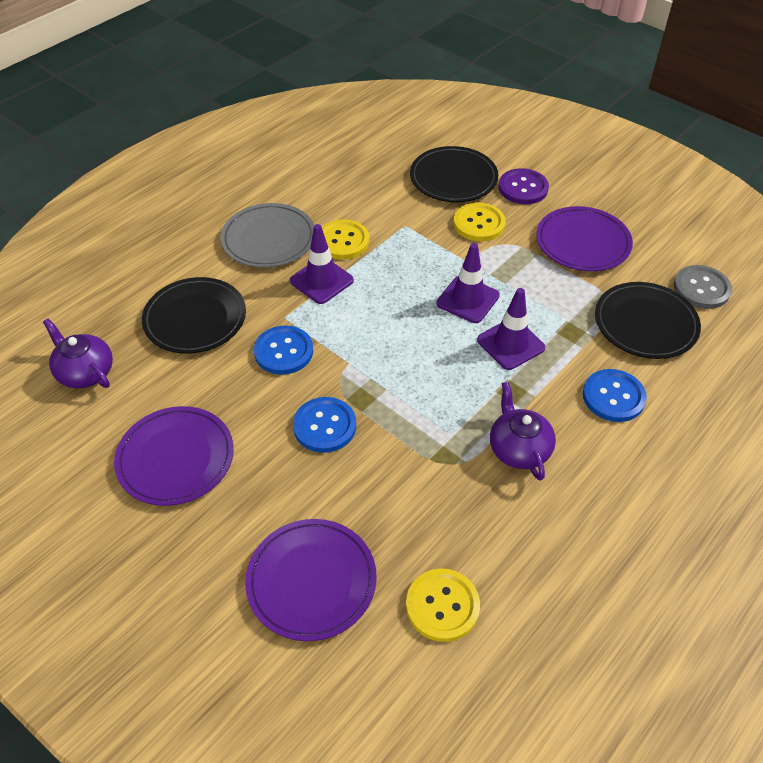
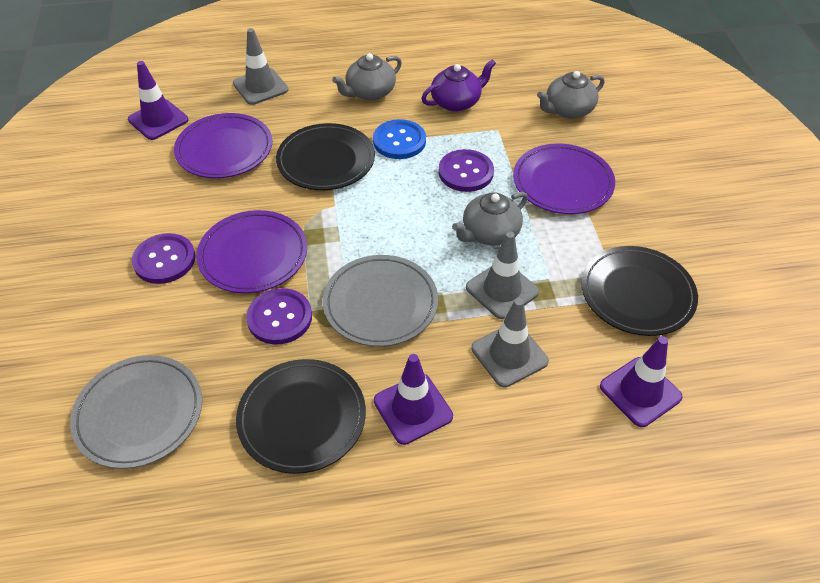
blue button: 3 -> 1
grey button: 1 -> 0
grey plate: 1 -> 2
grey teapot: 0 -> 3
grey traffic cone: 0 -> 3
purple button: 1 -> 3
purple teapot: 2 -> 1
yellow button: 3 -> 0

